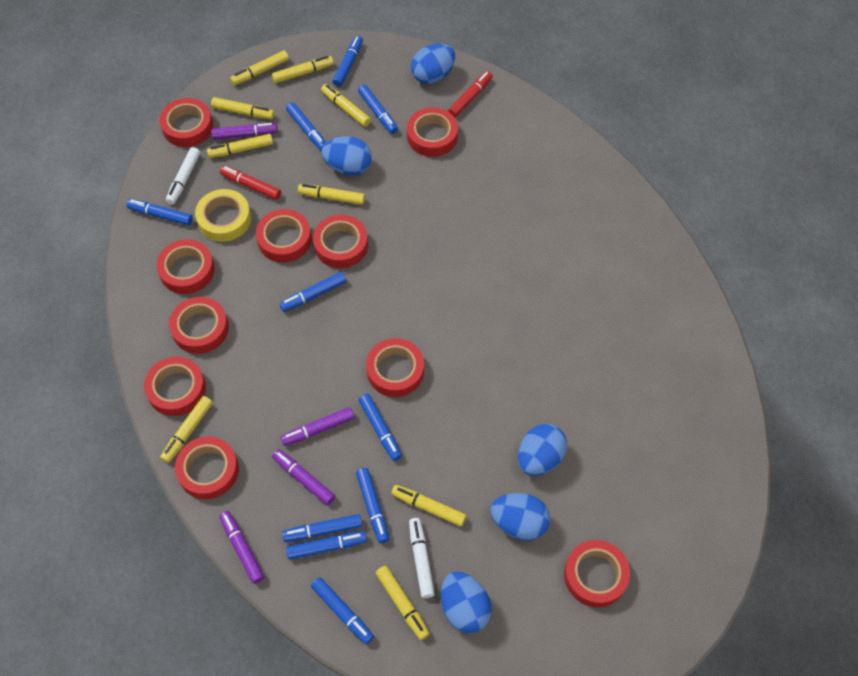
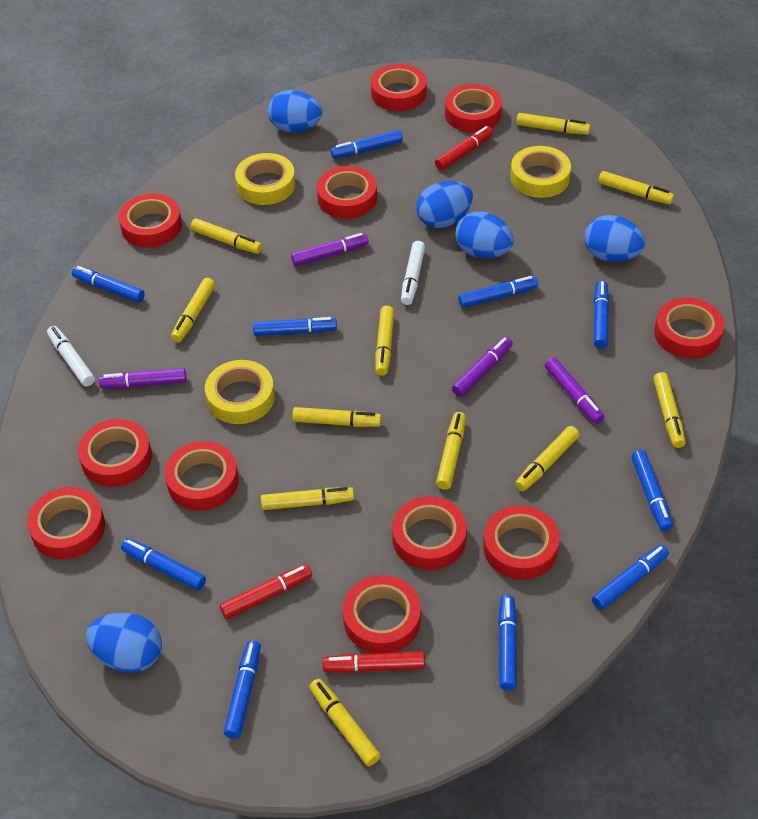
red marker: 2 -> 3
red tape: 10 -> 11
yellow marker: 9 -> 11
yellow tape: 1 -> 3

